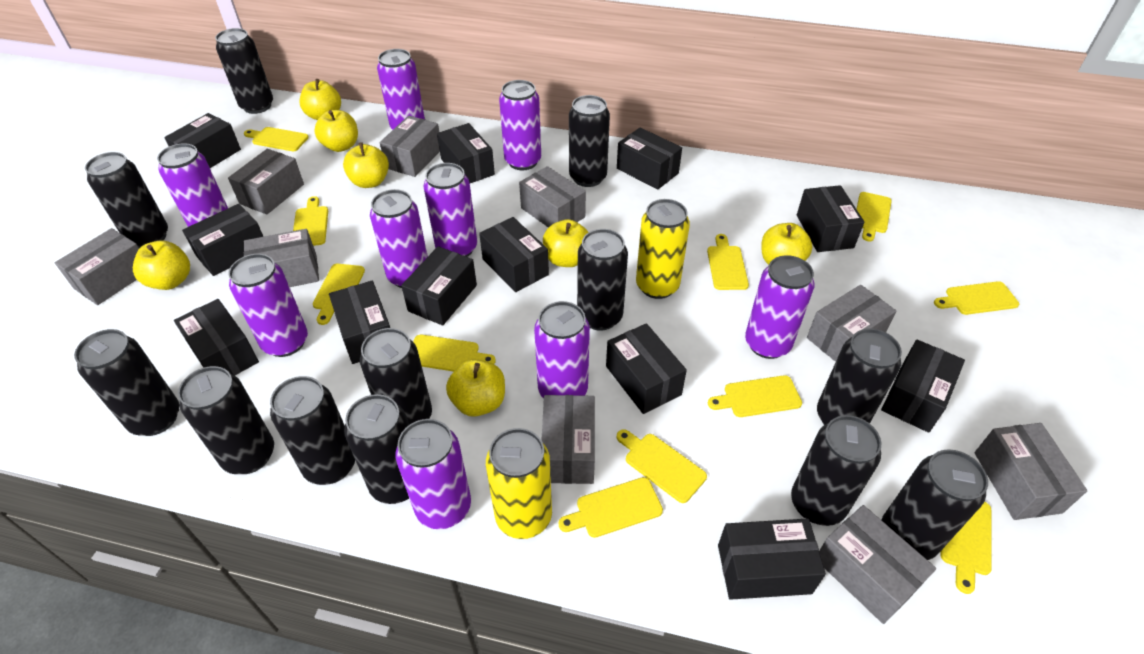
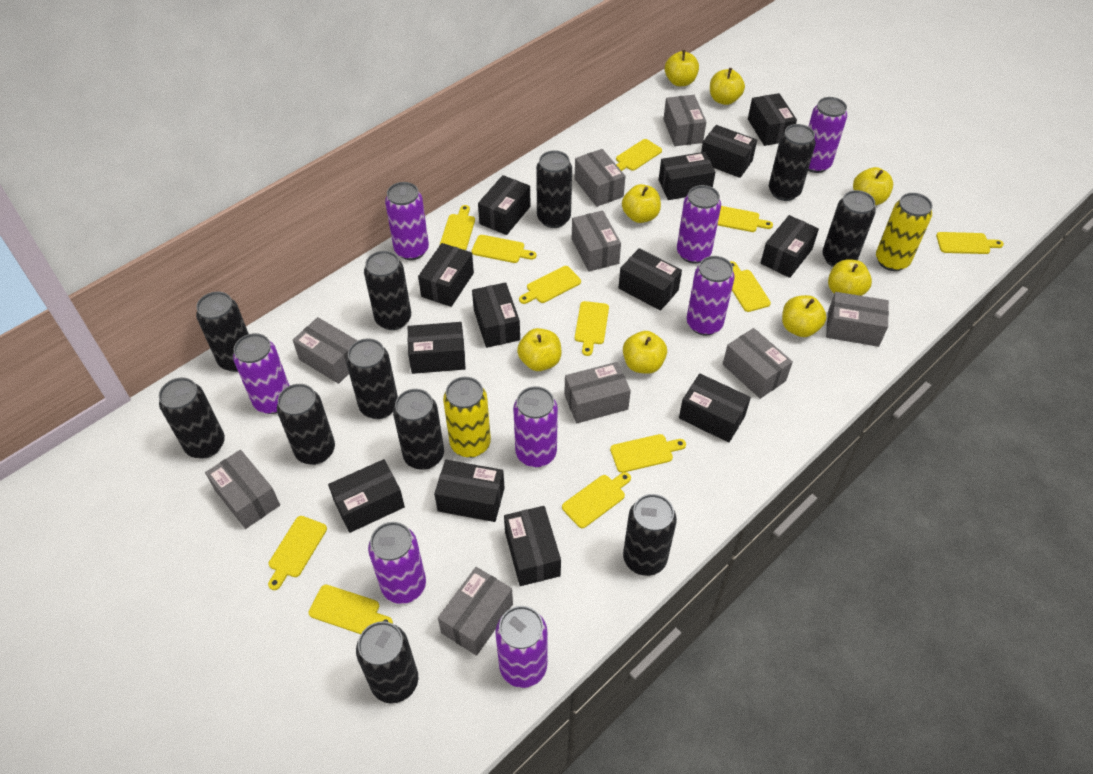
black box: 12 -> 13
black can: 12 -> 11
purple can: 9 -> 8
yellow apple: 7 -> 8
yellow cutting board: 11 -> 12

